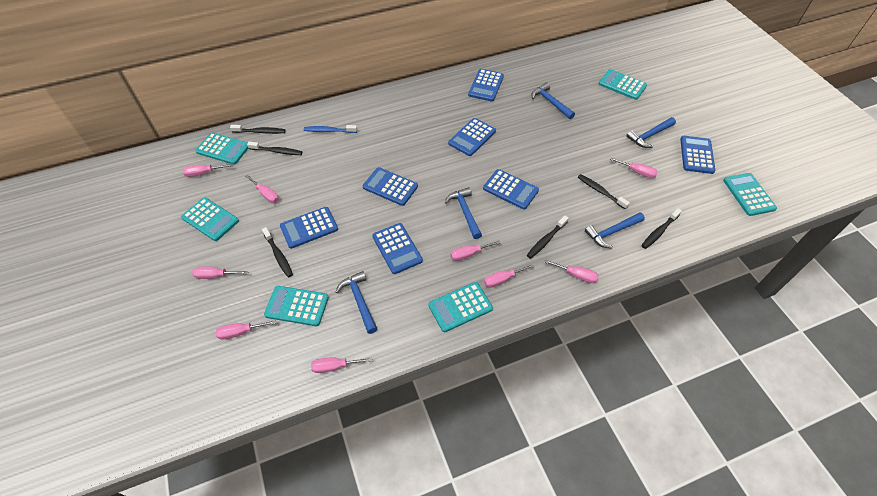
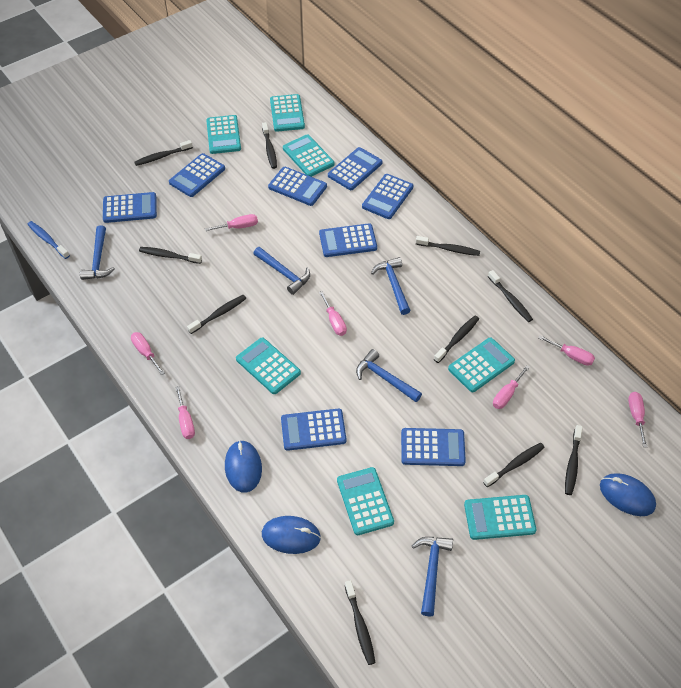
black toothbrush: 6 -> 10
blue calculator: 7 -> 8
blue mouse: 0 -> 3
pink screwdriver: 9 -> 7
turquoise calculator: 6 -> 7

